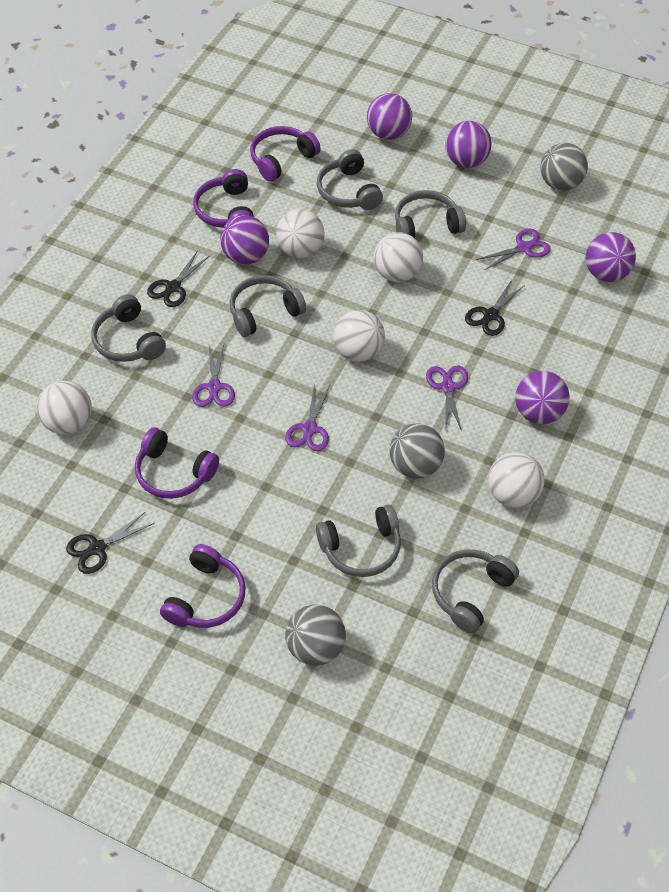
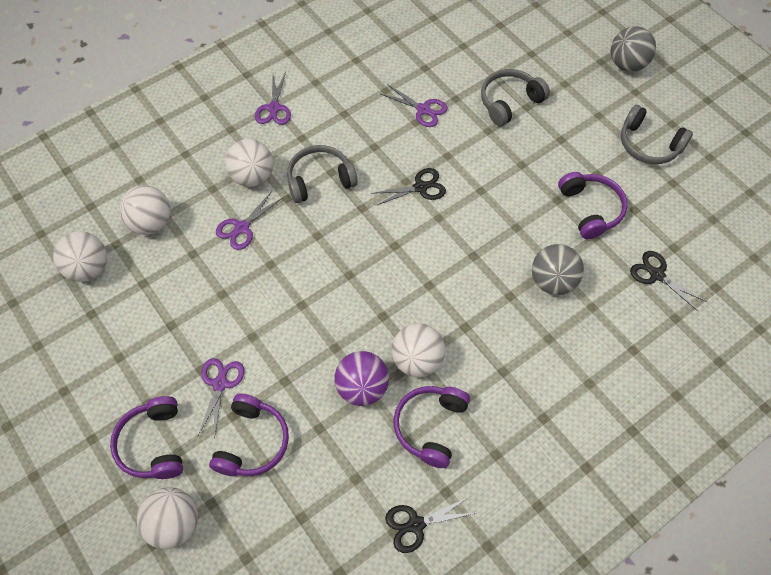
grey ball: 3 -> 2
grey headphones: 6 -> 3
purple ball: 5 -> 1

